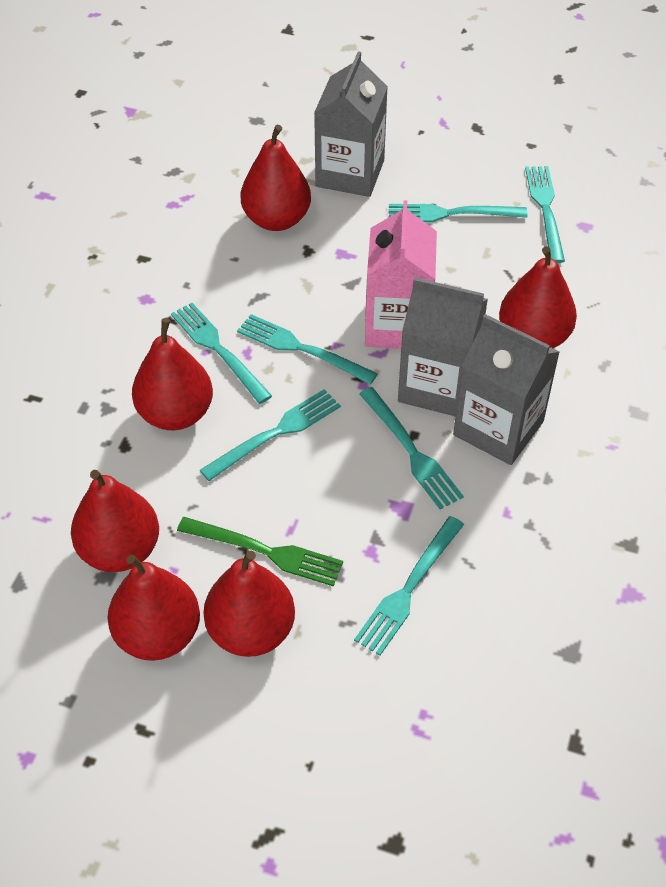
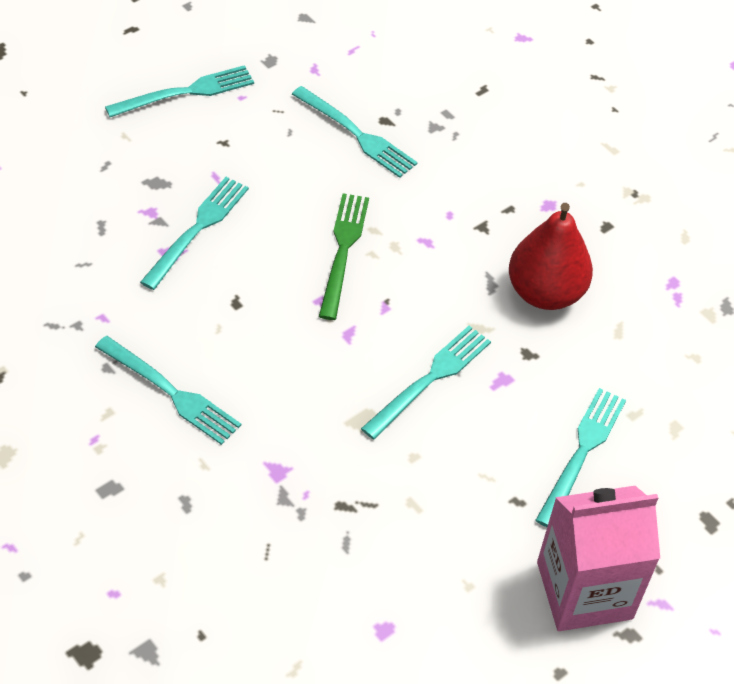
grey carton: 3 -> 0
red pear: 6 -> 1
turquoise fork: 7 -> 6

